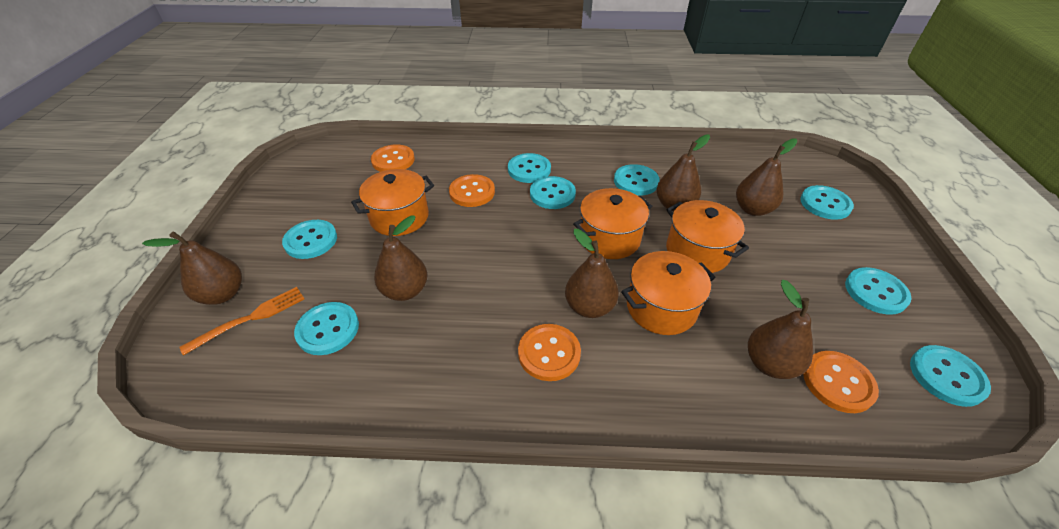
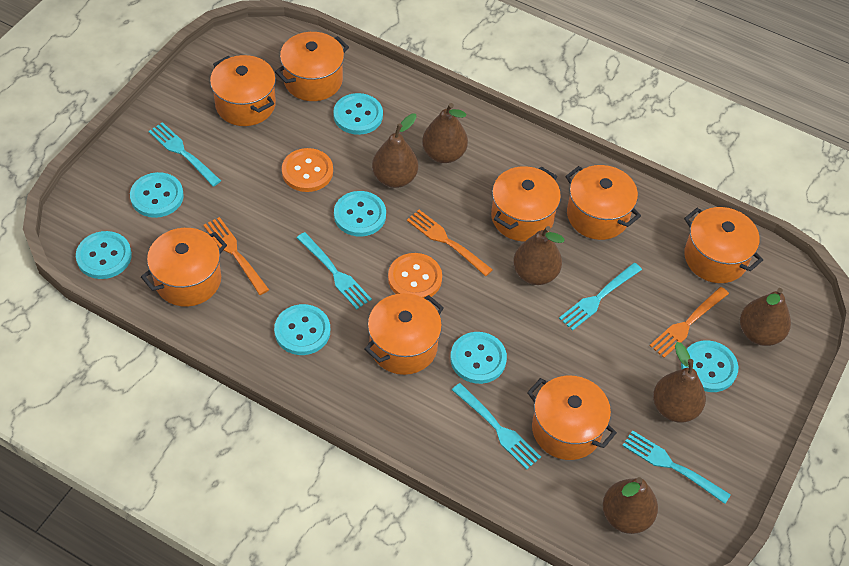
orange button: 4 -> 2
orange fork: 1 -> 3
orange pot: 4 -> 8
turquoise button: 8 -> 7
turquoise fork: 0 -> 5

